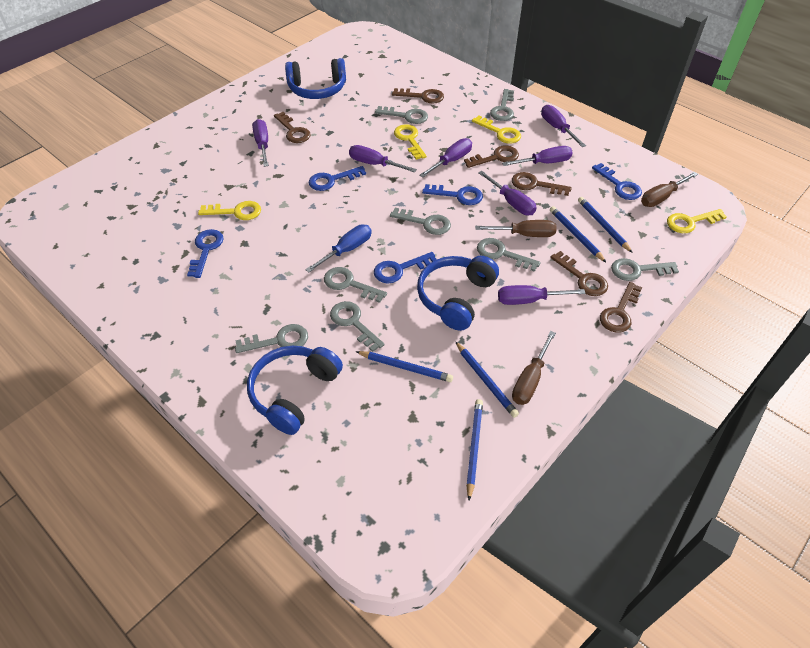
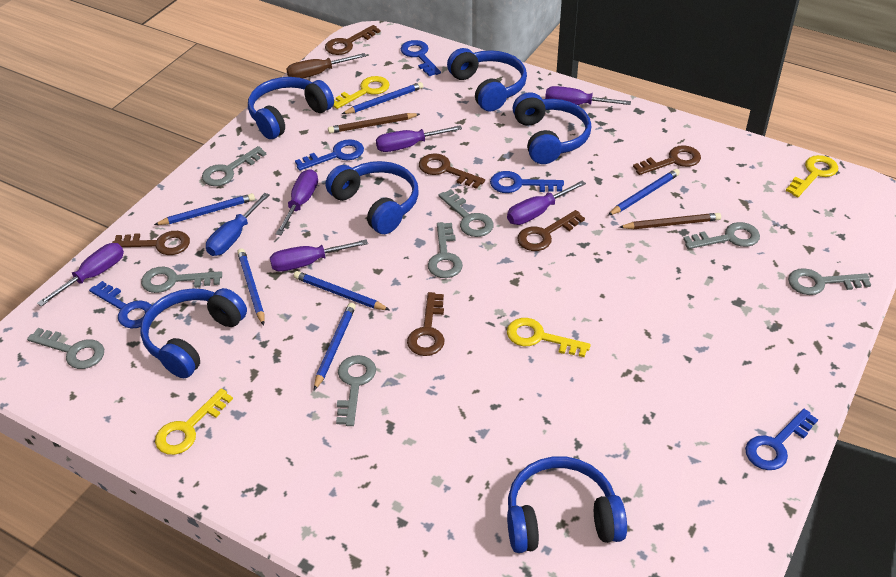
blue headphones: 3 -> 6
blue pencil: 5 -> 6
brown pencil: 0 -> 2
brown screwdriver: 3 -> 1
purple screwdriver: 7 -> 6

